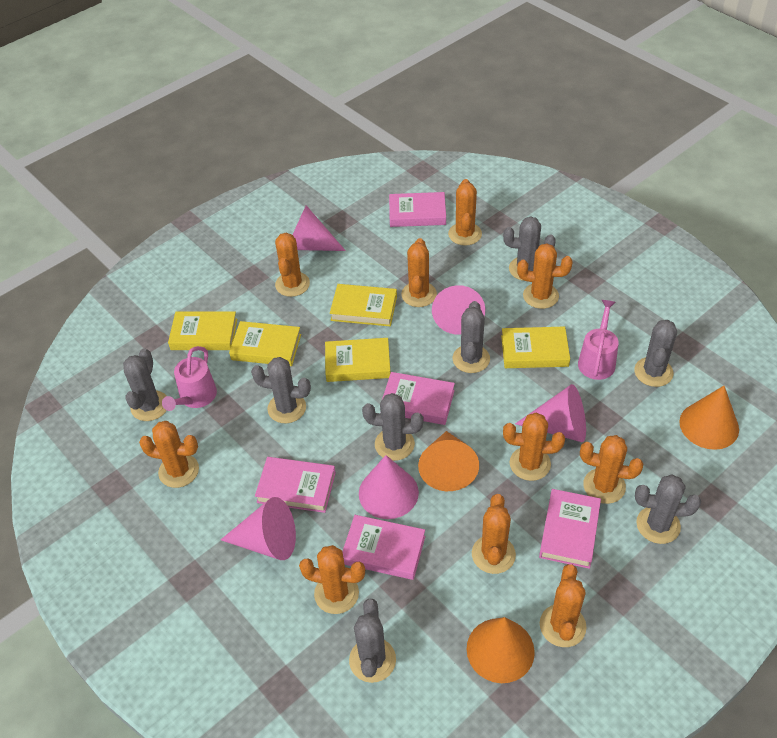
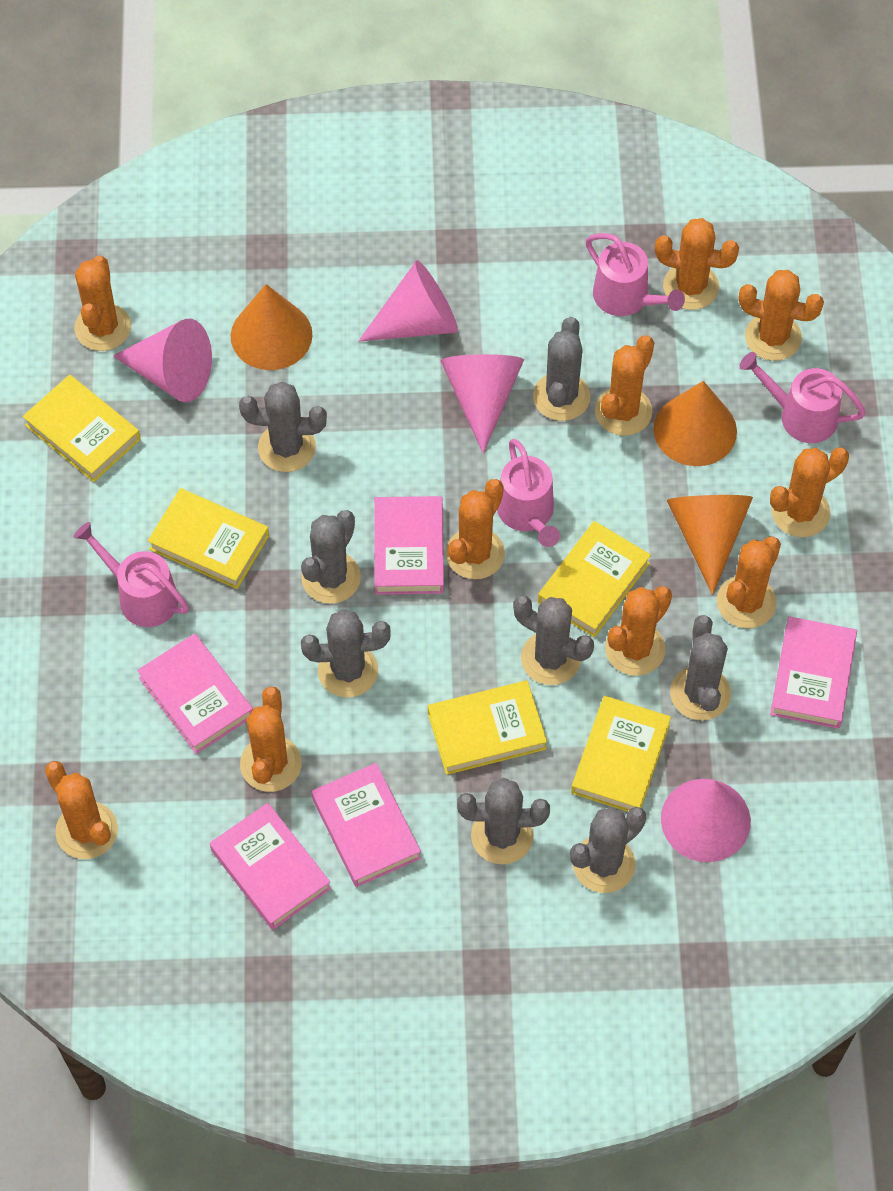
pink cone: 5 -> 4
pink watering can: 2 -> 4

